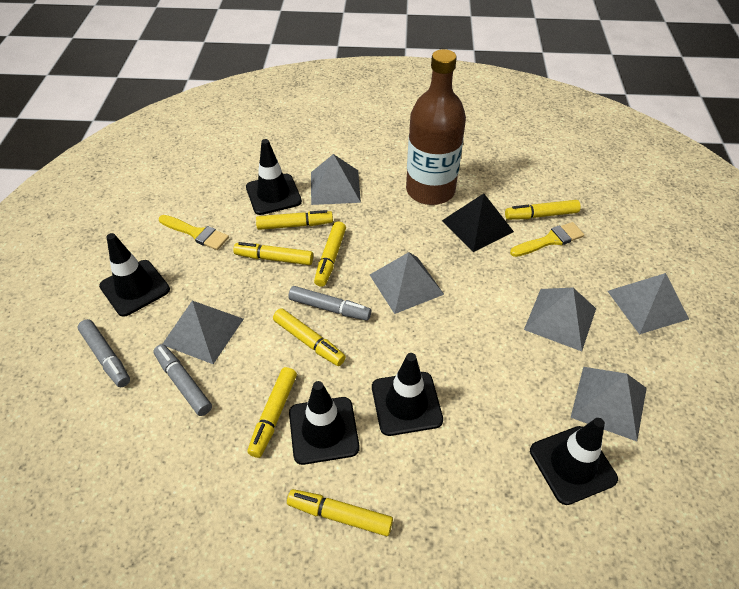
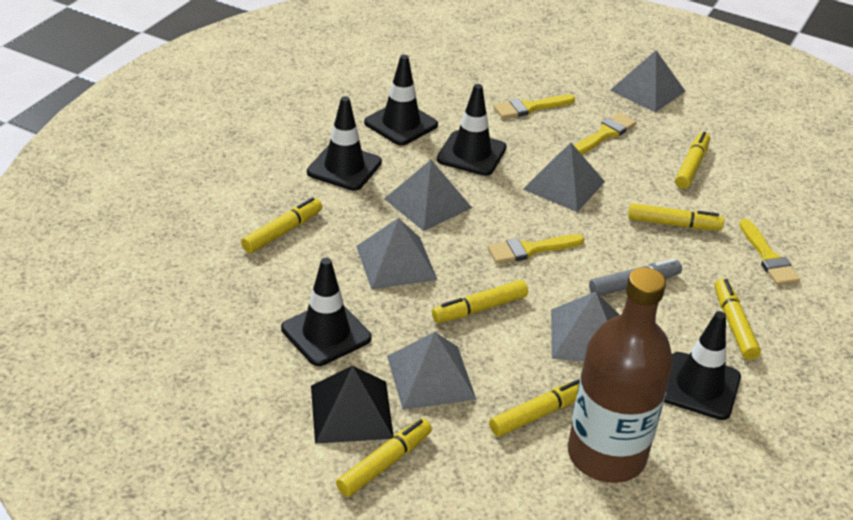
grey marker: 3 -> 1
yellow brush: 2 -> 4

